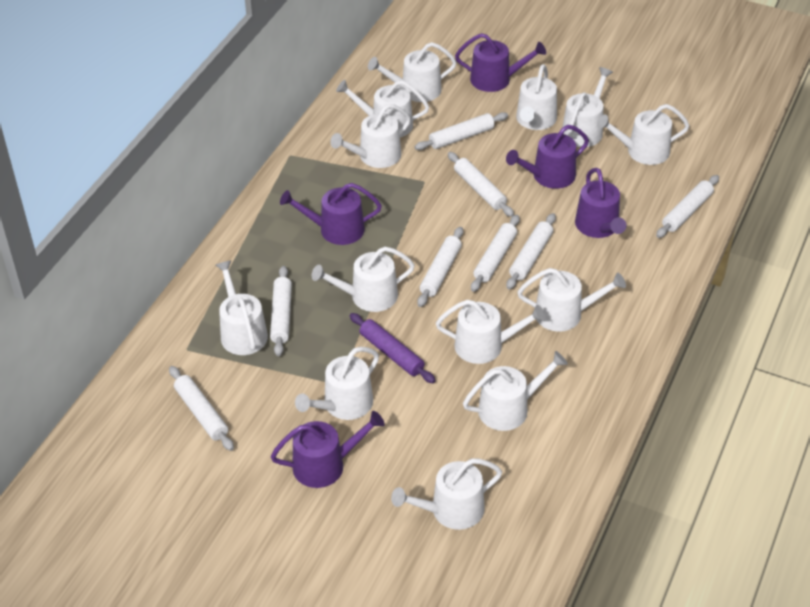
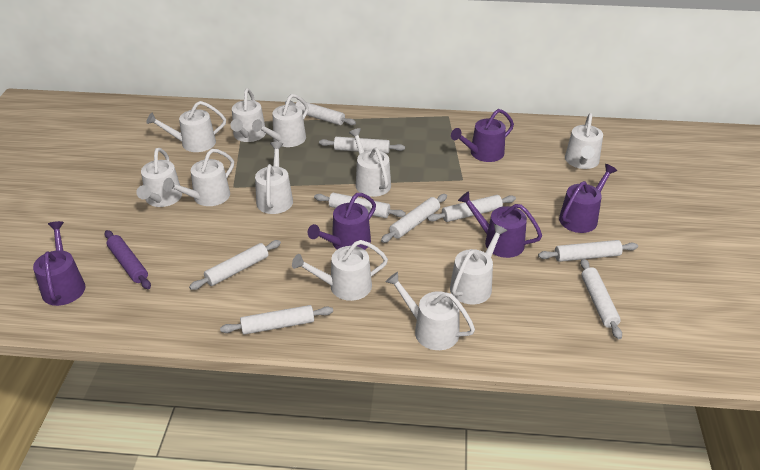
white rolling pin: 8 -> 9
white watering can: 13 -> 11

